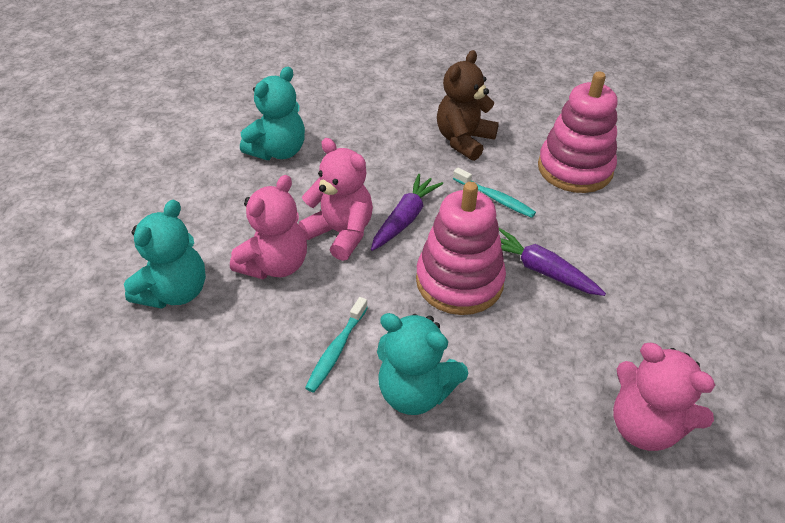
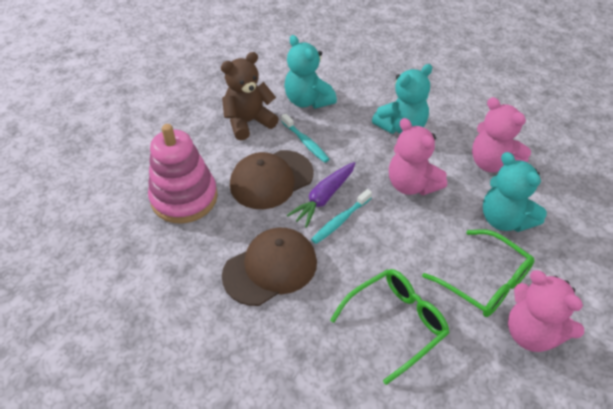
brown cap: 0 -> 2
green glasses: 0 -> 2
pink stacking toy: 2 -> 1
purple carrot: 2 -> 1

